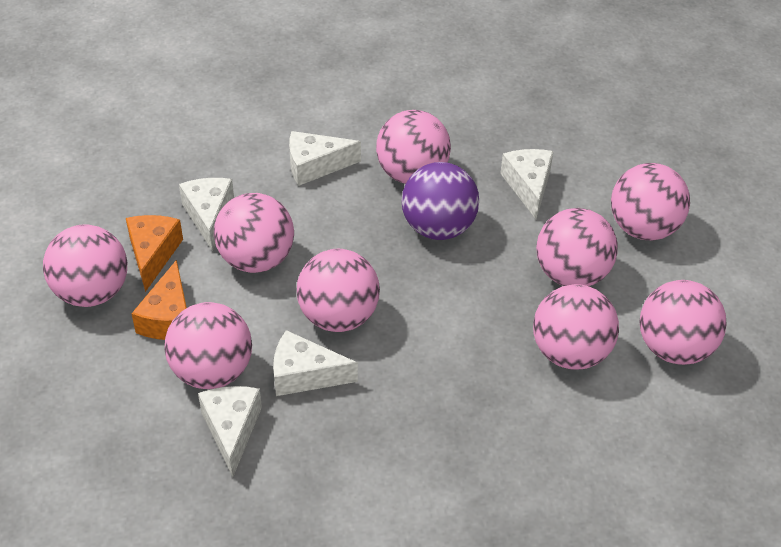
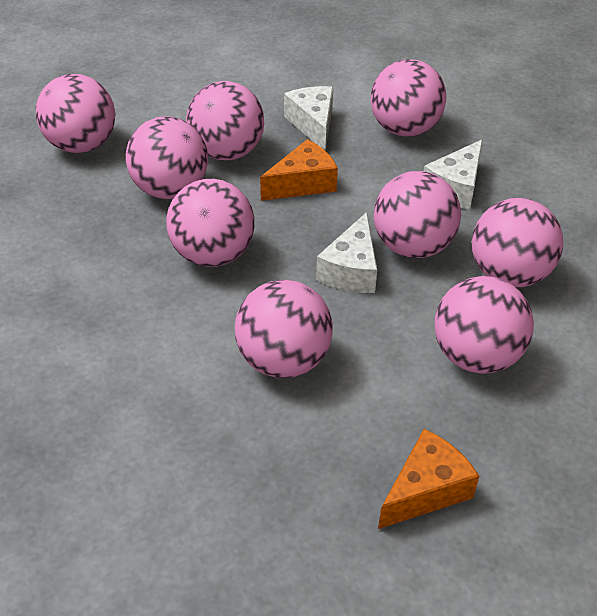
purple ball: 1 -> 0
white cheese: 5 -> 3

